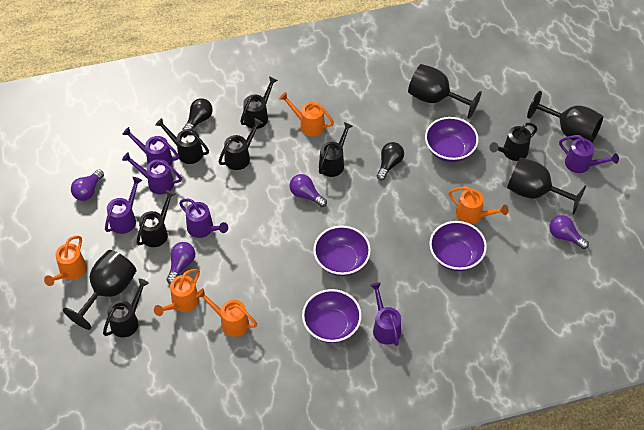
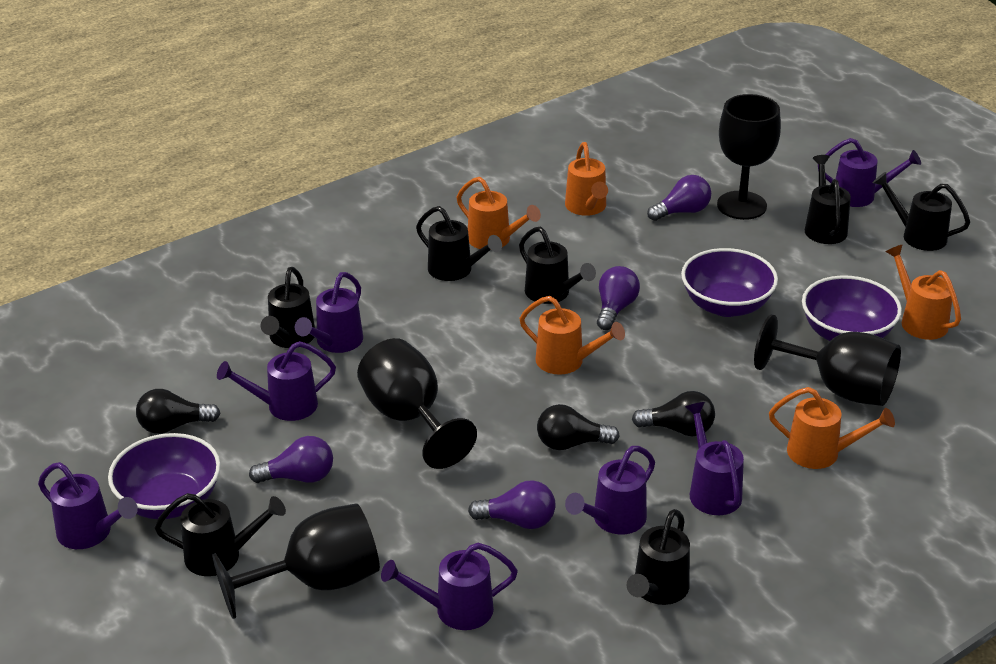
black light bulb: 2 -> 3
purple bowl: 4 -> 3
purple watering can: 6 -> 7

